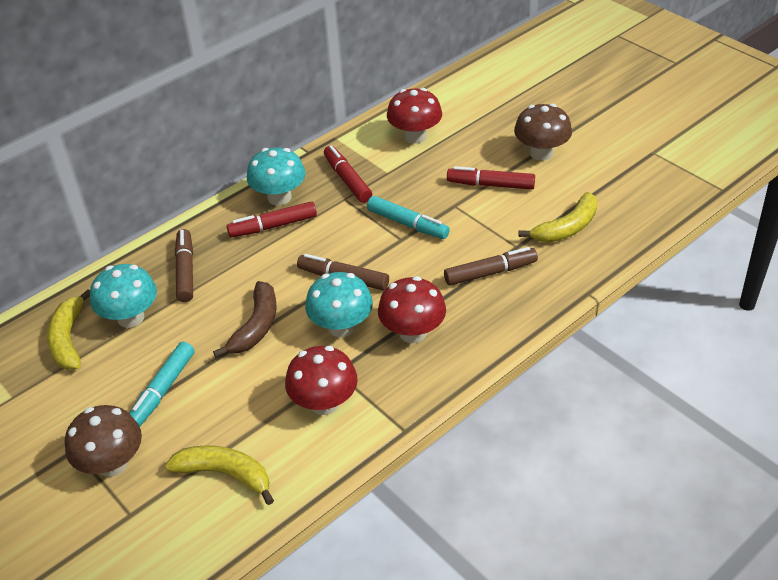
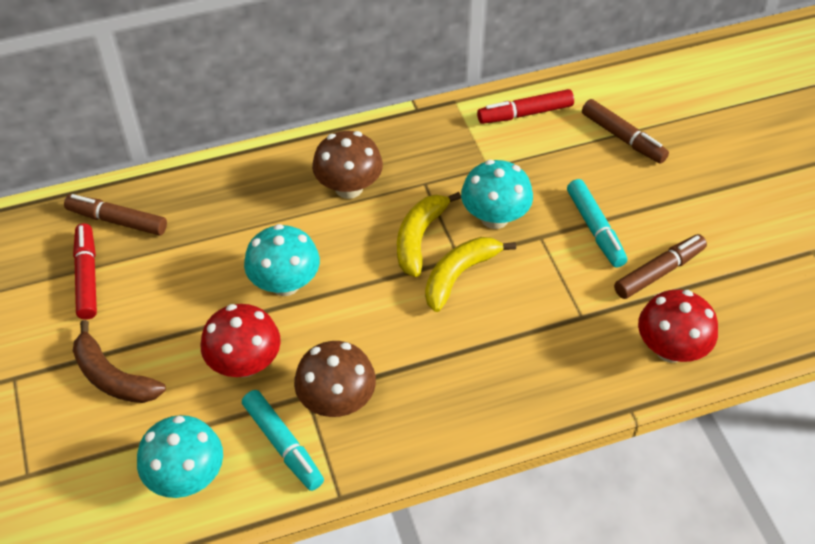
red marker: 3 -> 2
red mushroom: 3 -> 2
yellow banana: 3 -> 2

